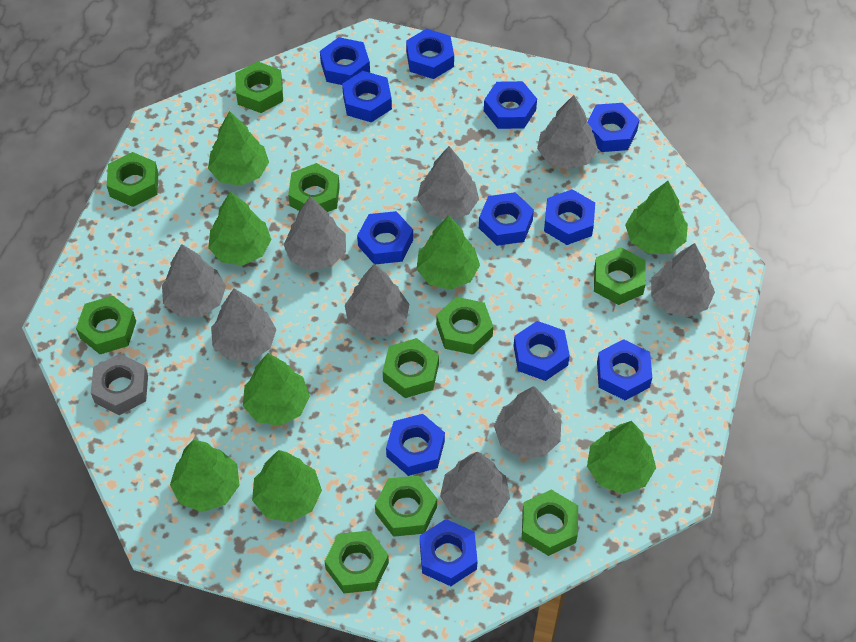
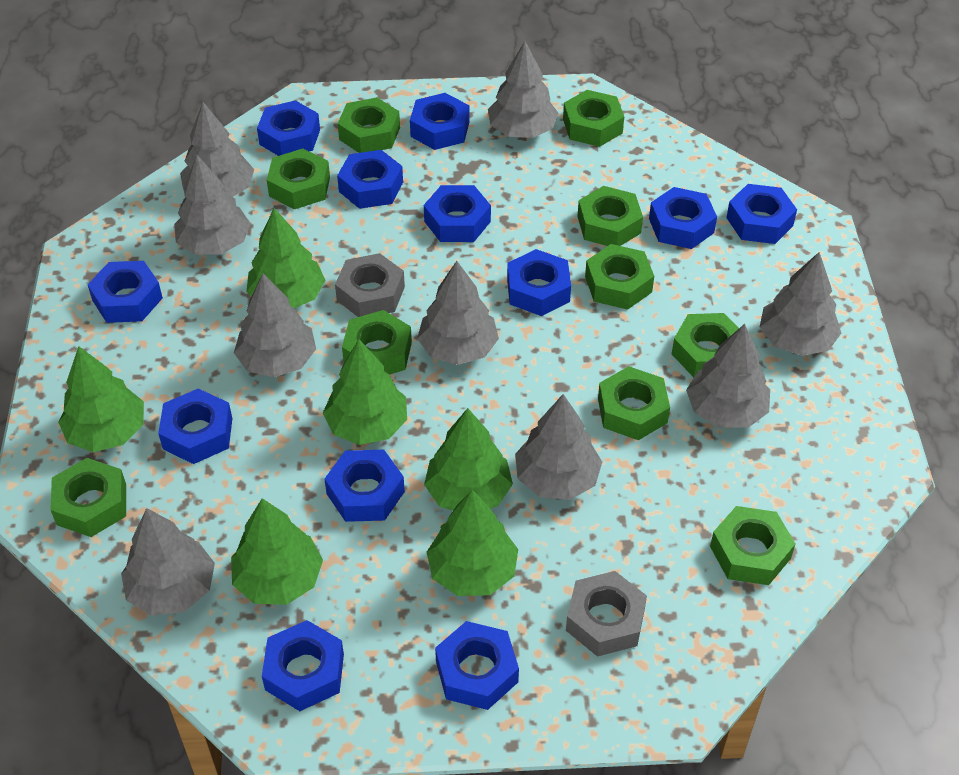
green tree: 8 -> 6
grey nut: 1 -> 2

